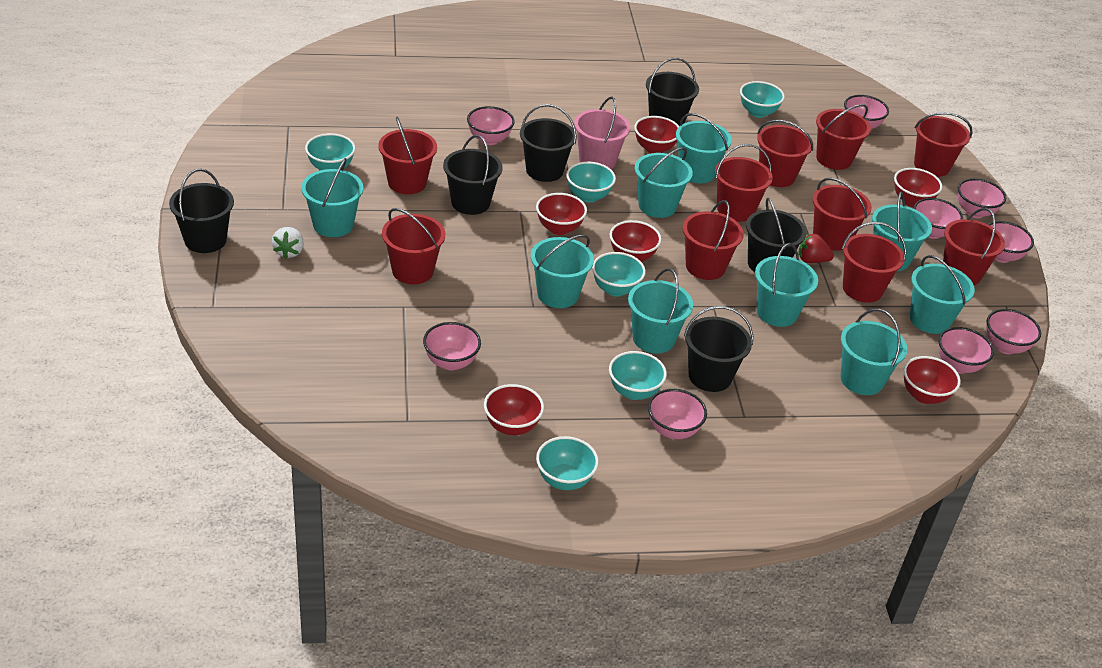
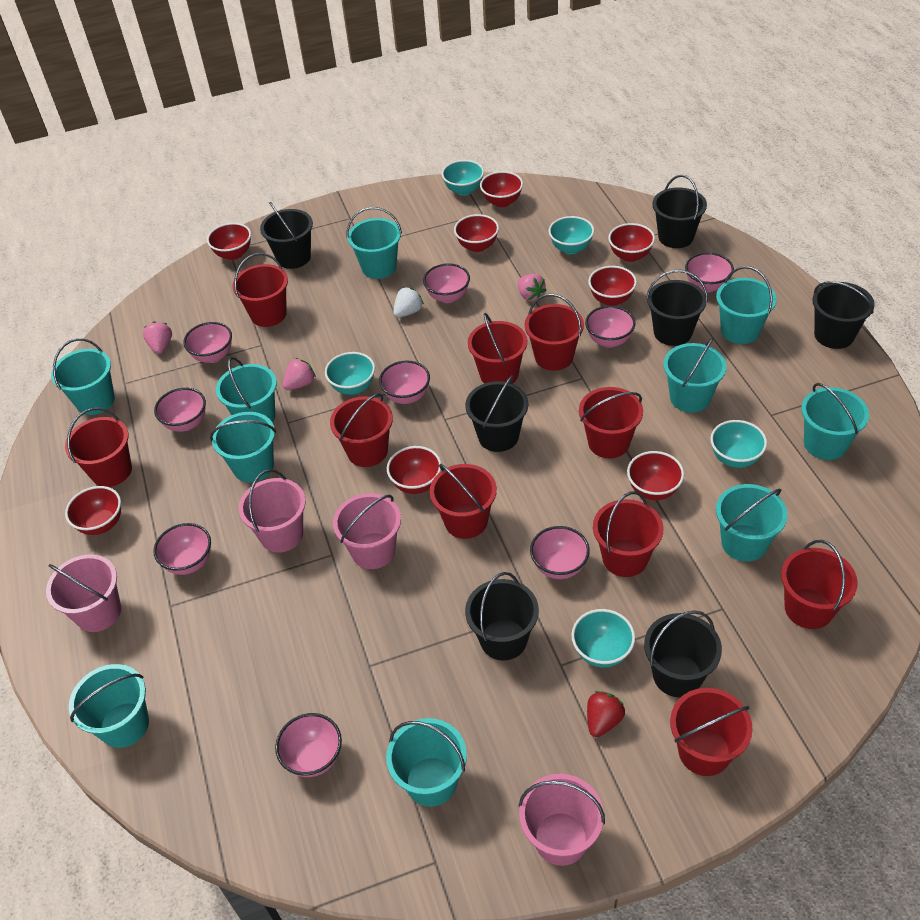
black bucket: 6 -> 7
pink bucket: 1 -> 4
pink strawberry: 0 -> 3
red bowl: 6 -> 8
turquoise bowl: 6 -> 5
turquoise bucket: 9 -> 10

